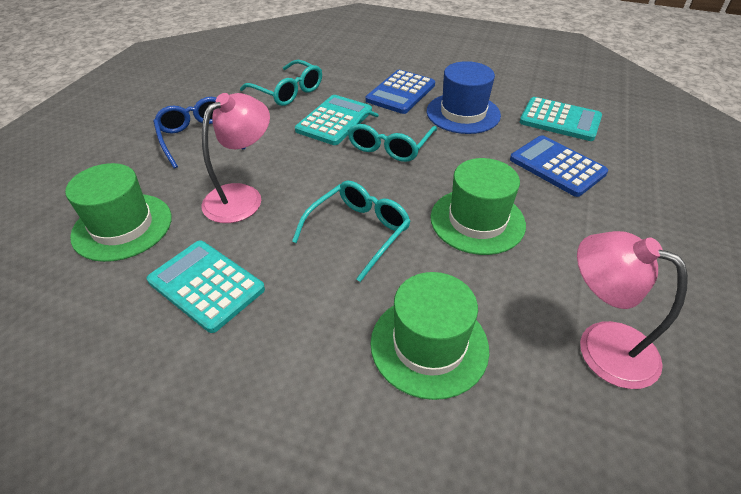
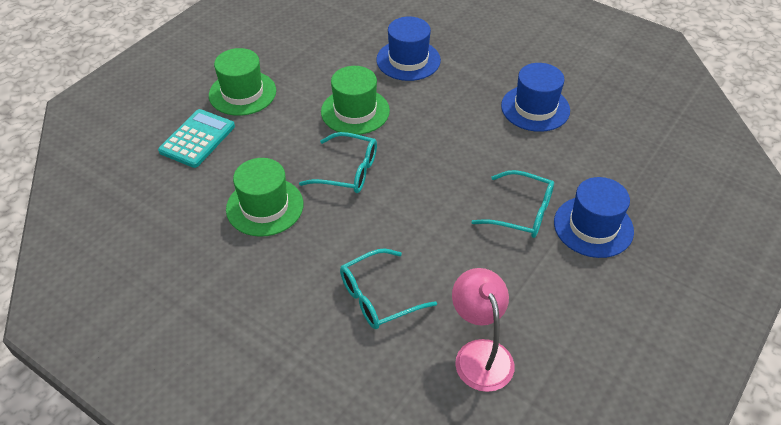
blue calculator: 2 -> 0
blue glasses: 1 -> 0
blue hat: 1 -> 3
pink lamp: 2 -> 1
turquoise calculator: 3 -> 1

